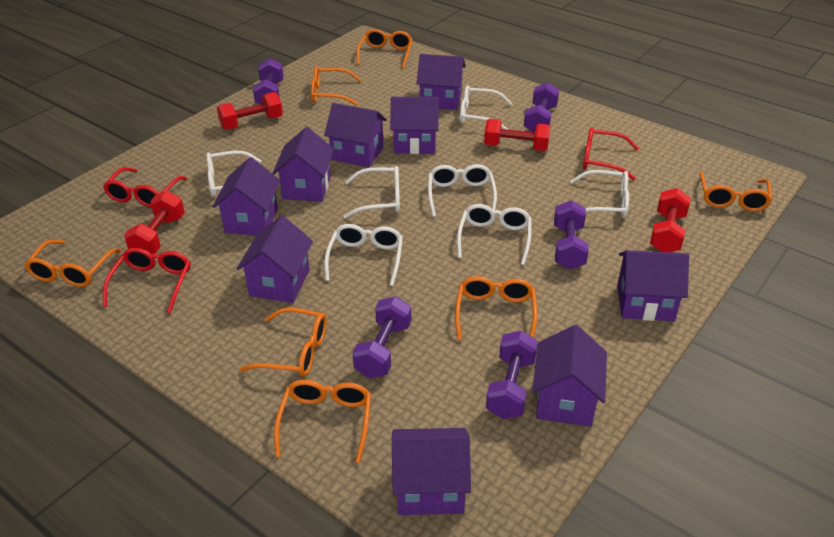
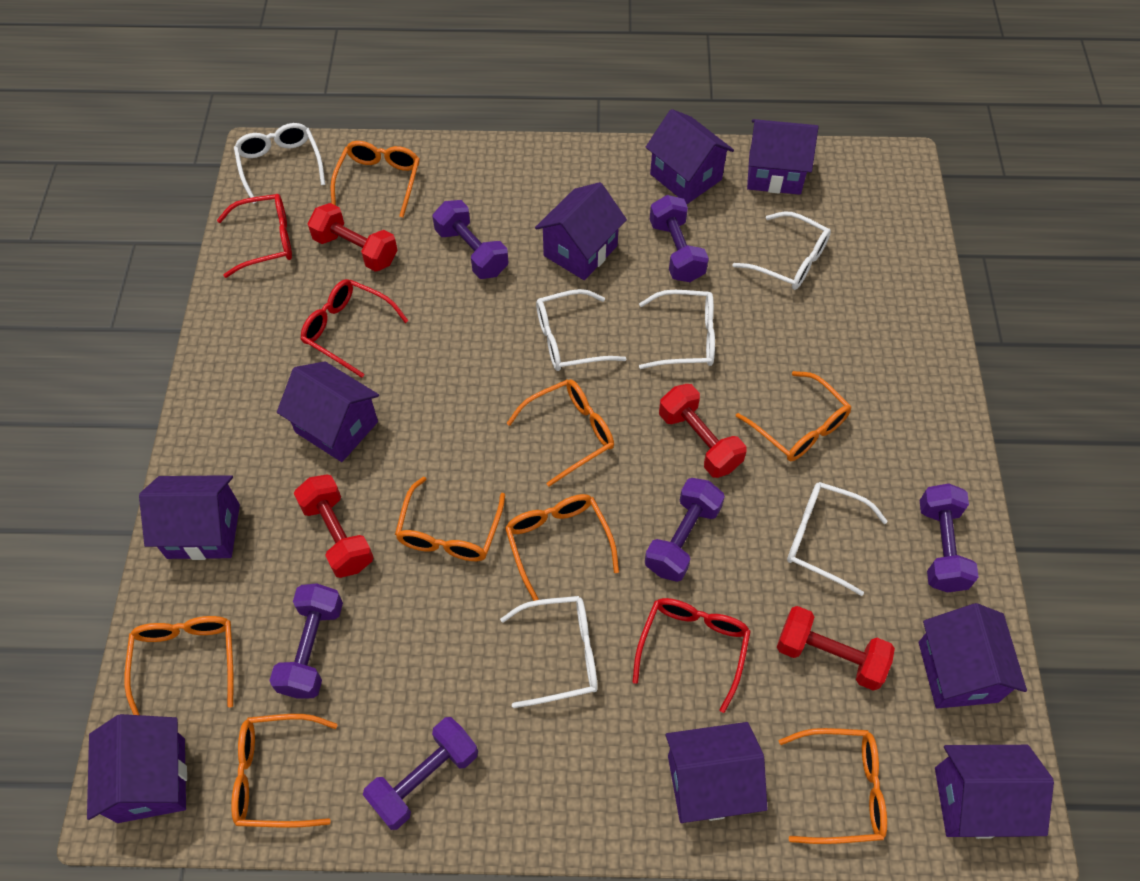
orange glasses: 7 -> 8
purple dumbbell: 5 -> 6
white glasses: 7 -> 6

